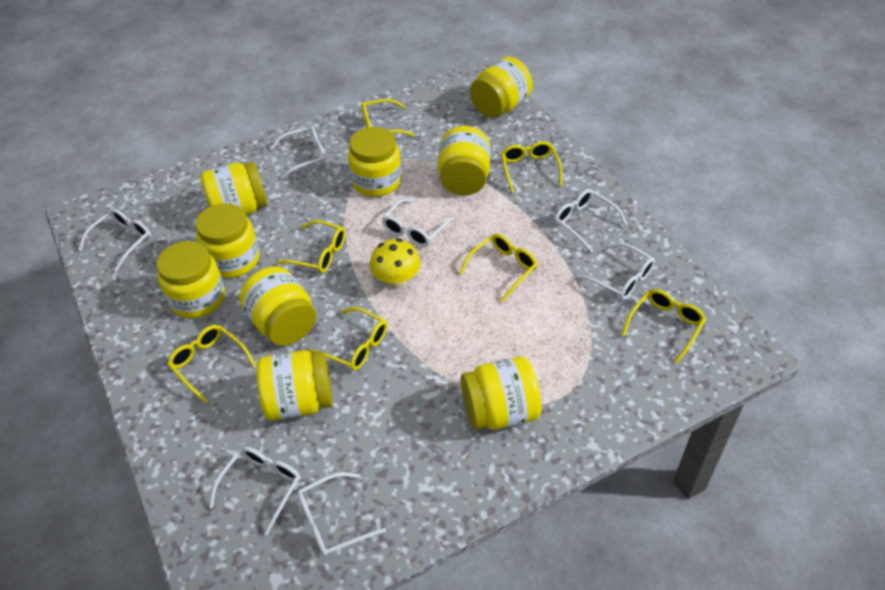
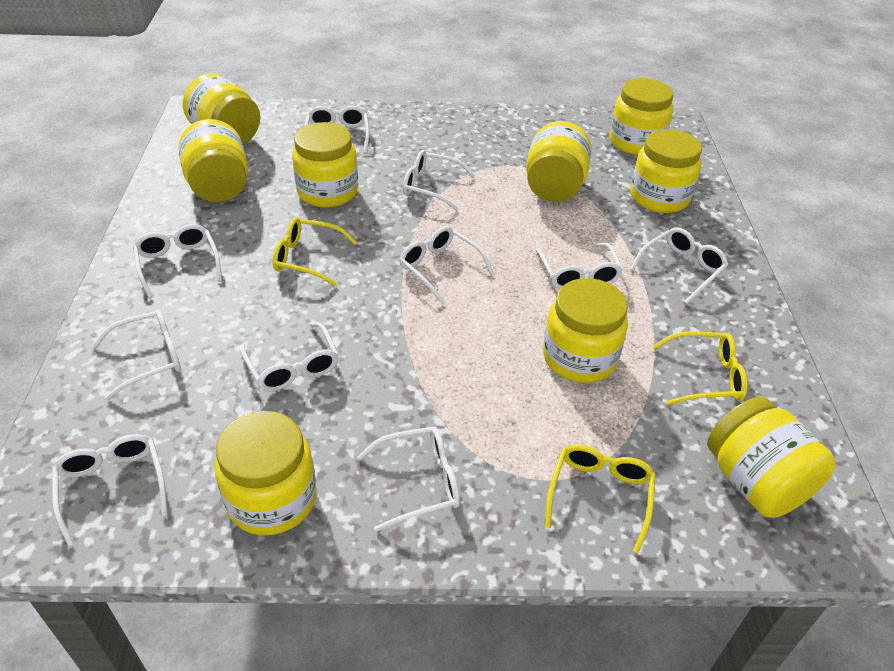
white glasses: 7 -> 10
yellow glasses: 7 -> 3
yellow mushroom: 1 -> 0

